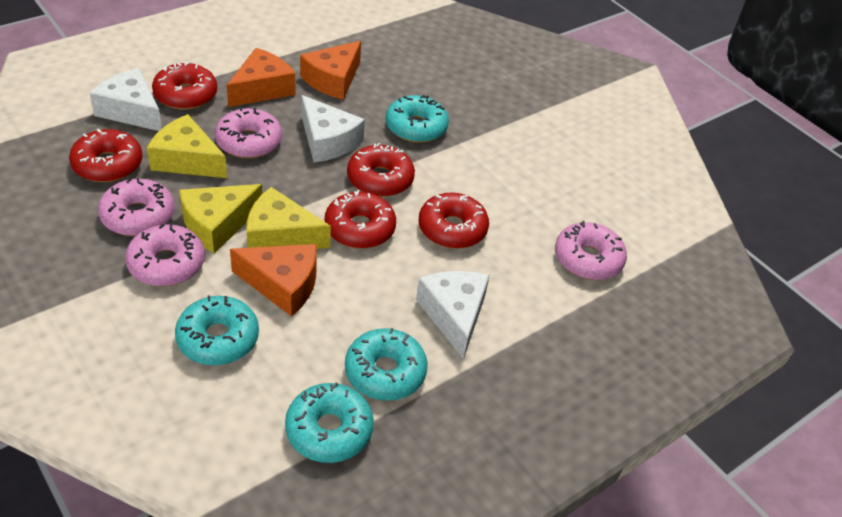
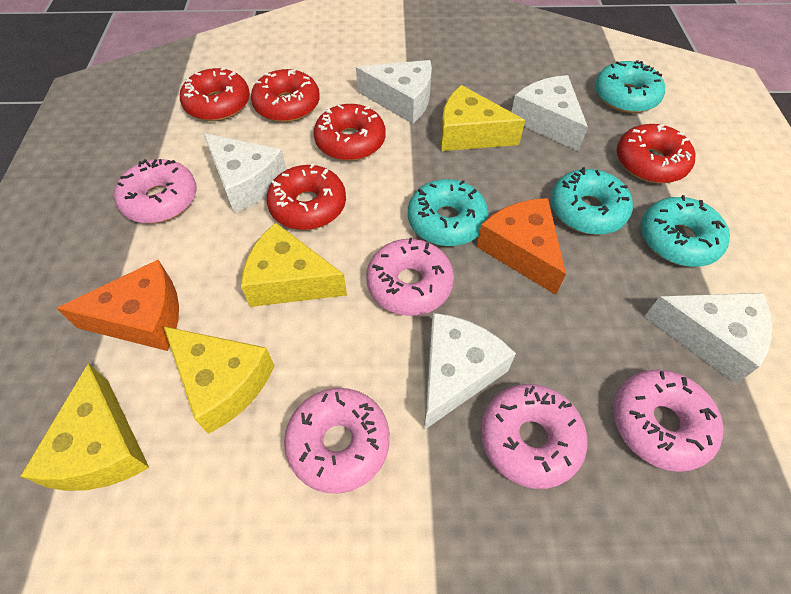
orange cheese: 3 -> 2
pink donut: 4 -> 5
white cheese: 3 -> 5
yellow cheese: 3 -> 4

